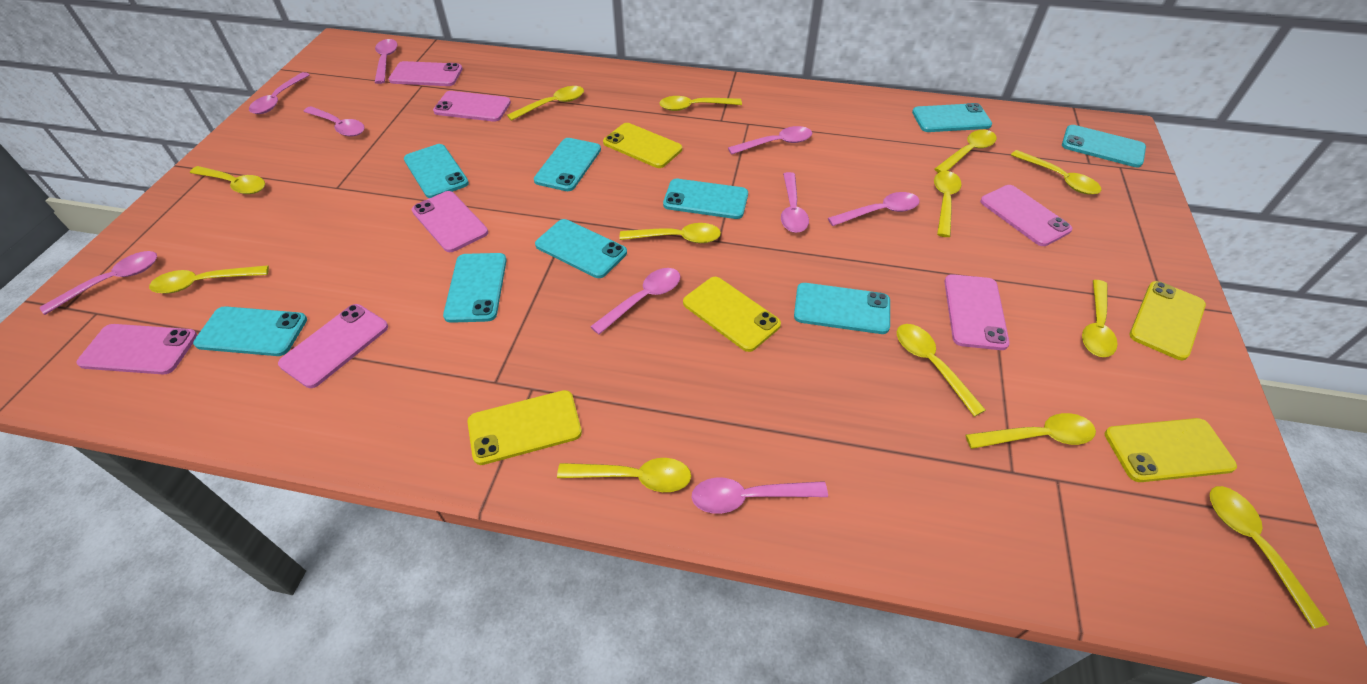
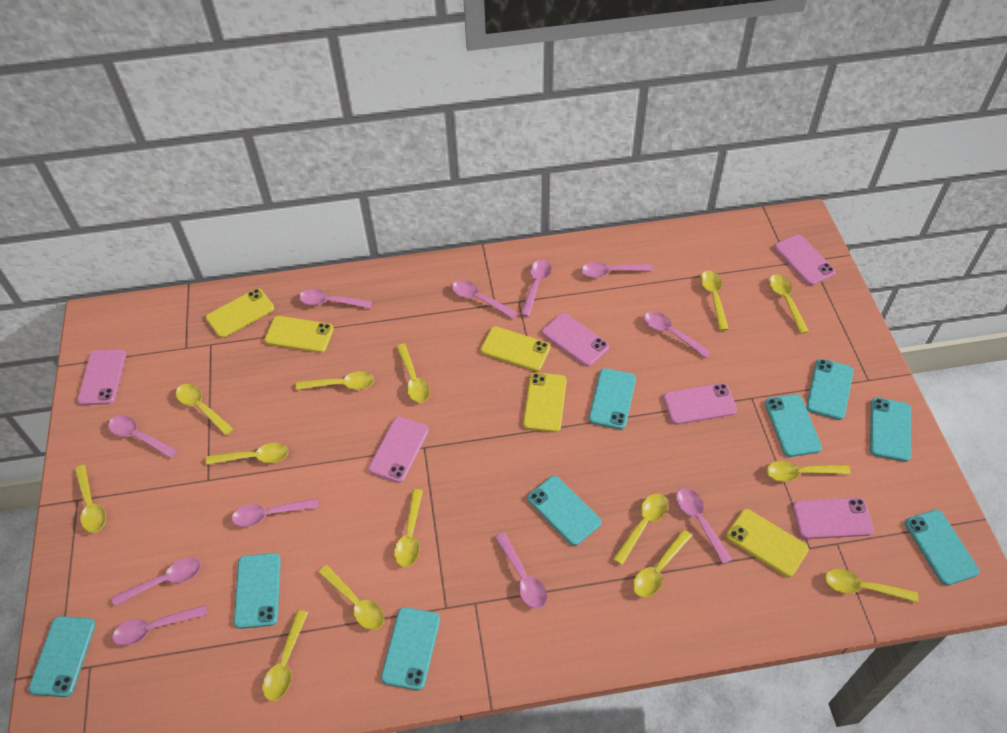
pink phone: 7 -> 6
pink spoon: 9 -> 11
yellow spoon: 13 -> 14

